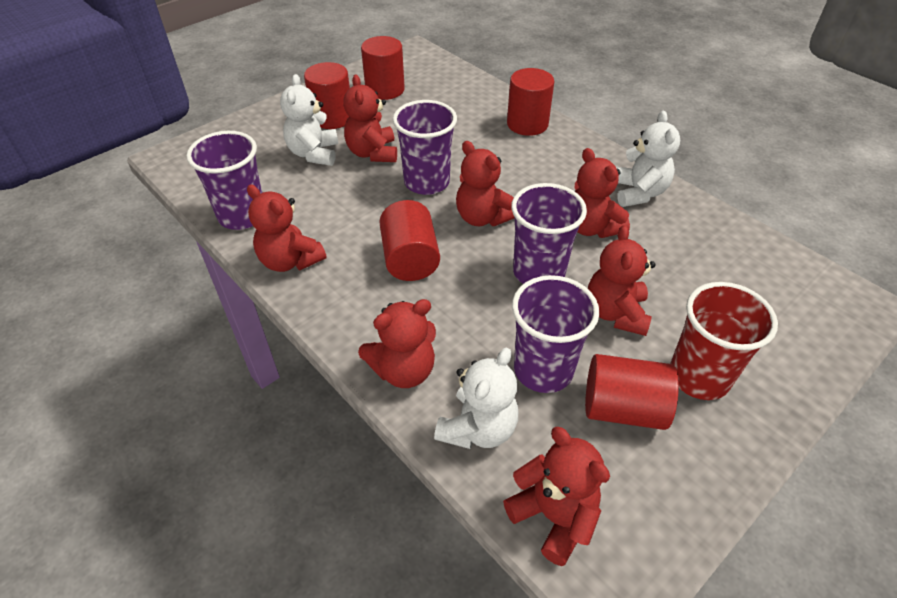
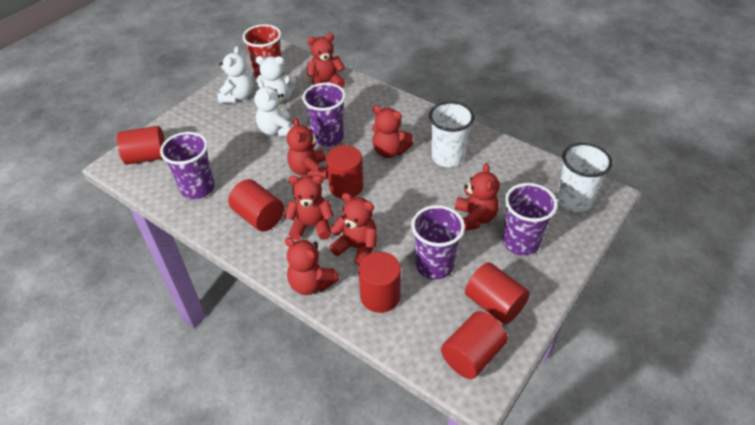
red cylinder: 5 -> 6
white cup: 0 -> 2

